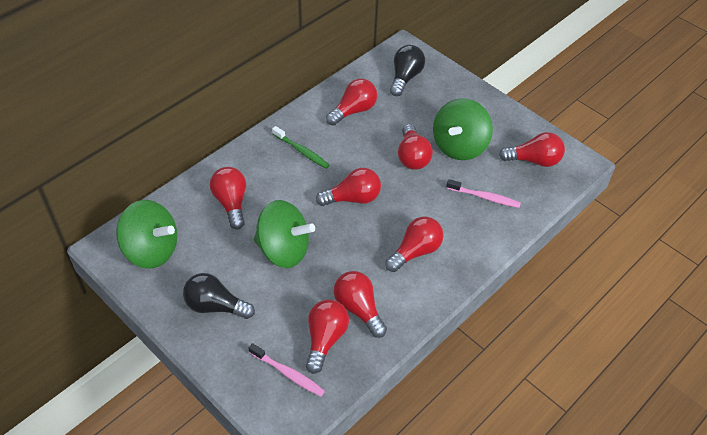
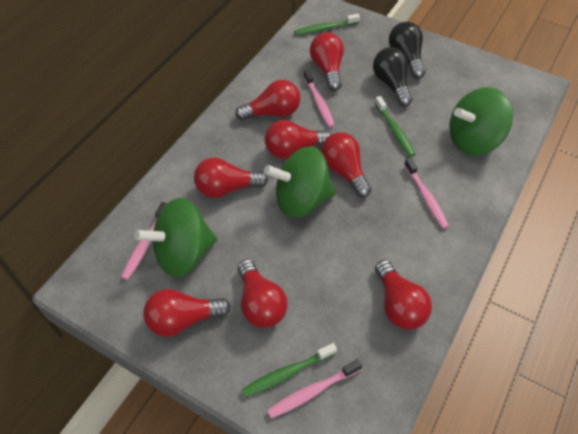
green toothbrush: 1 -> 3
pink toothbrush: 2 -> 4

